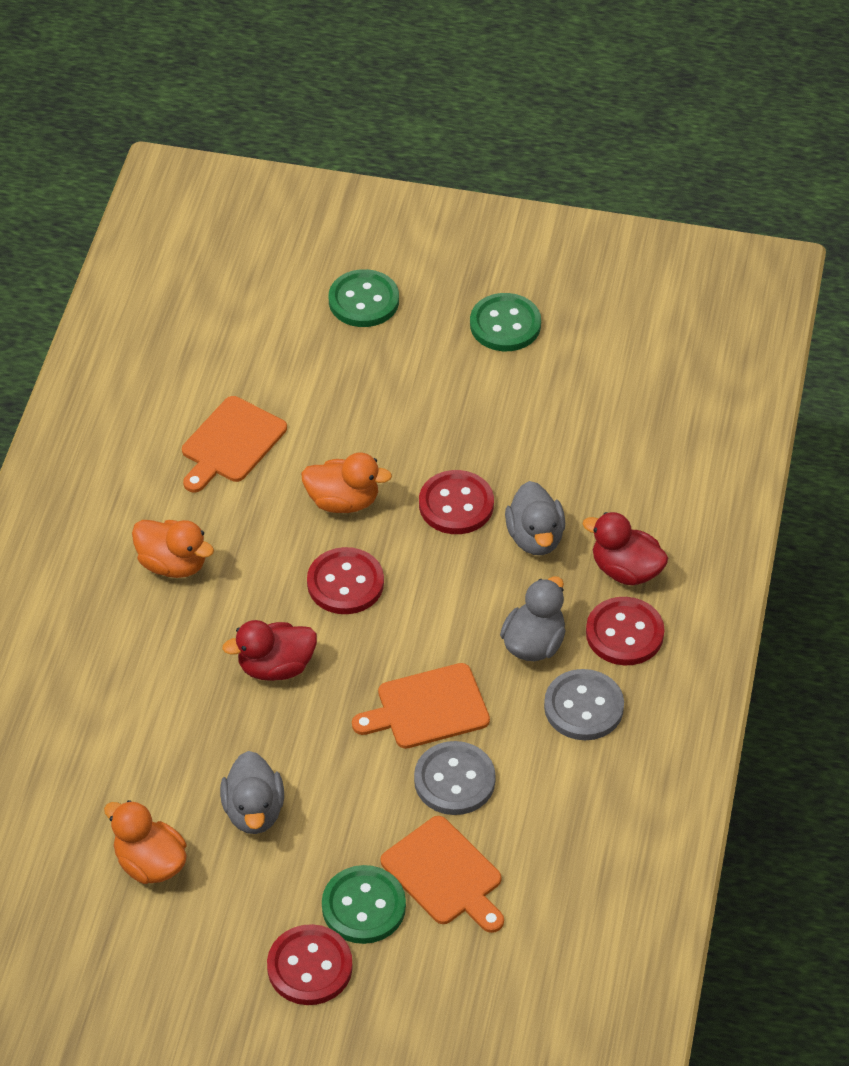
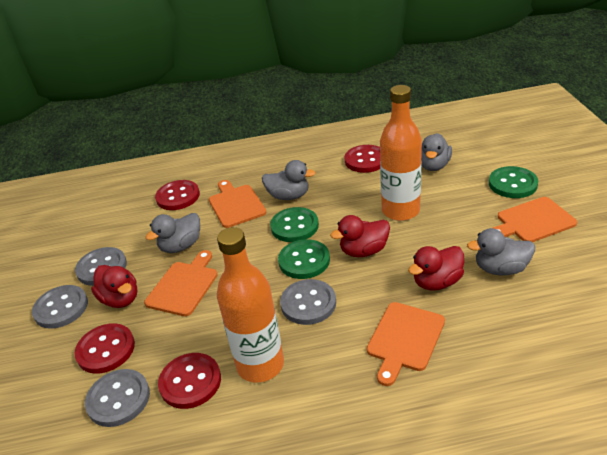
grey button: 2 -> 4
grey duck: 3 -> 4
orange bottle: 0 -> 2
orange cutting board: 3 -> 4
orange duck: 3 -> 0
red duck: 2 -> 3

